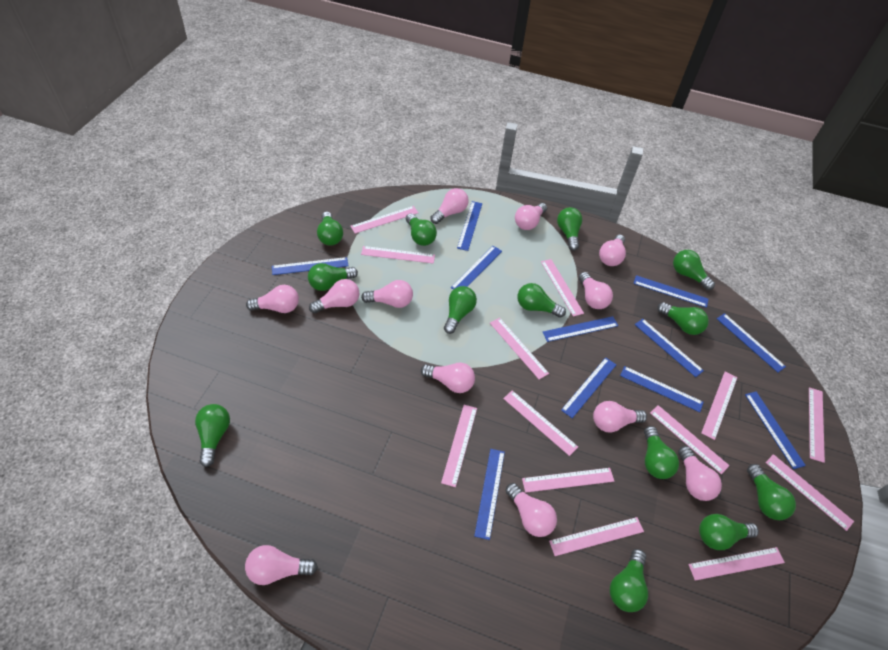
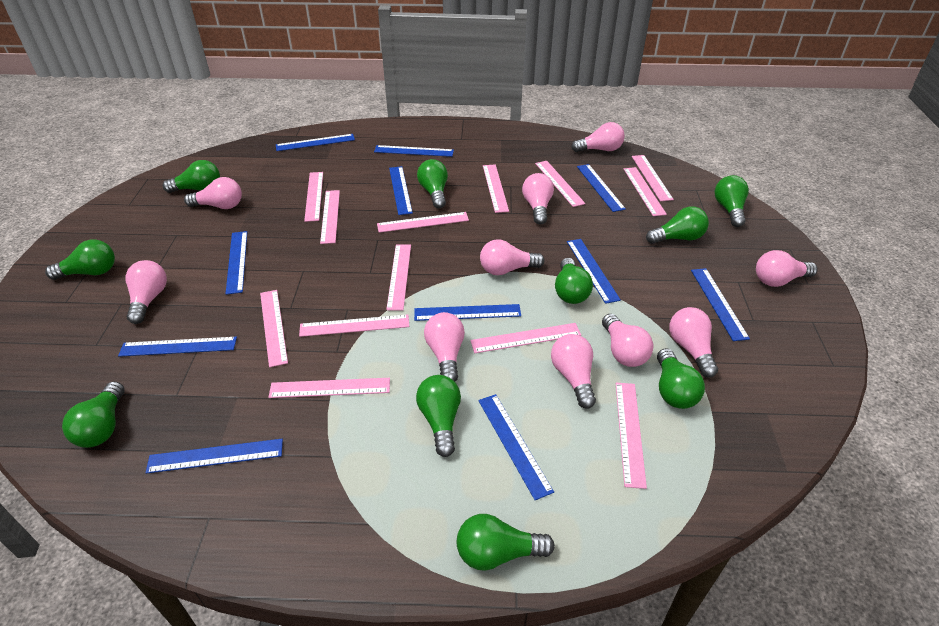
green light bulb: 13 -> 10
pink light bulb: 12 -> 10

